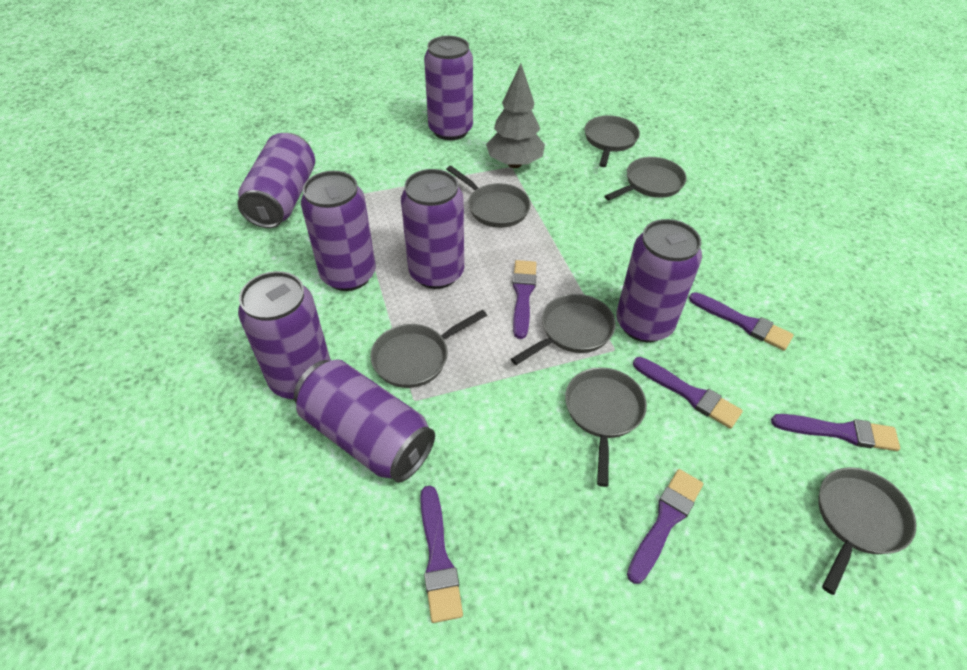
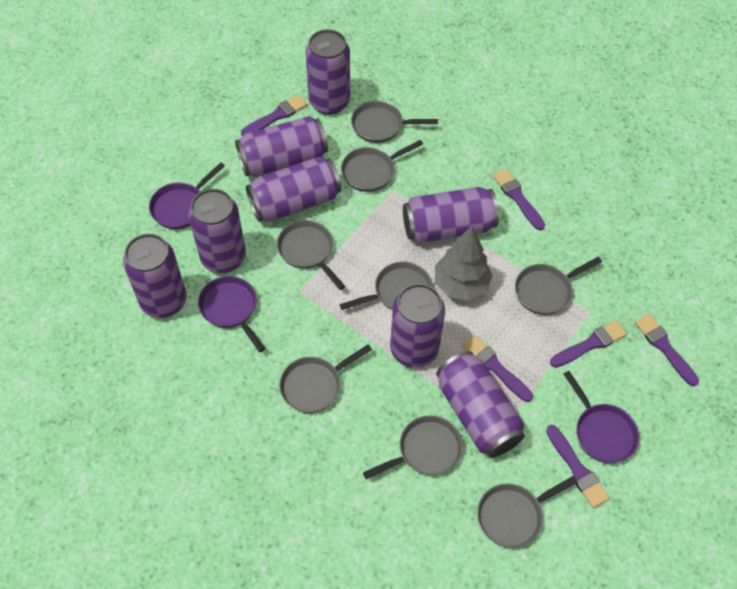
grey pan: 7 -> 8
purple can: 7 -> 8
purple pan: 0 -> 3

